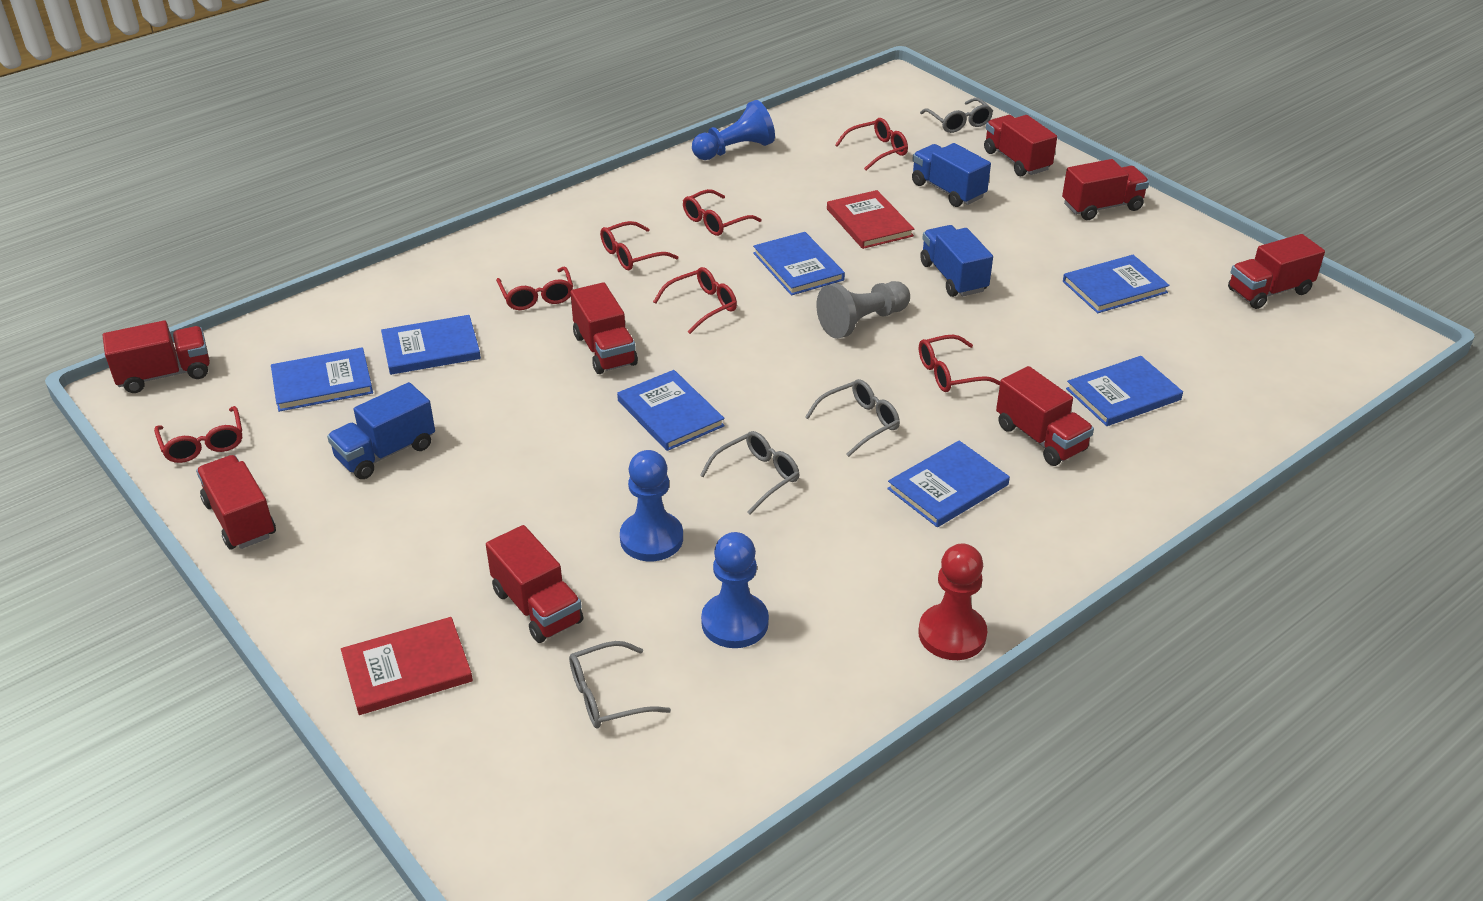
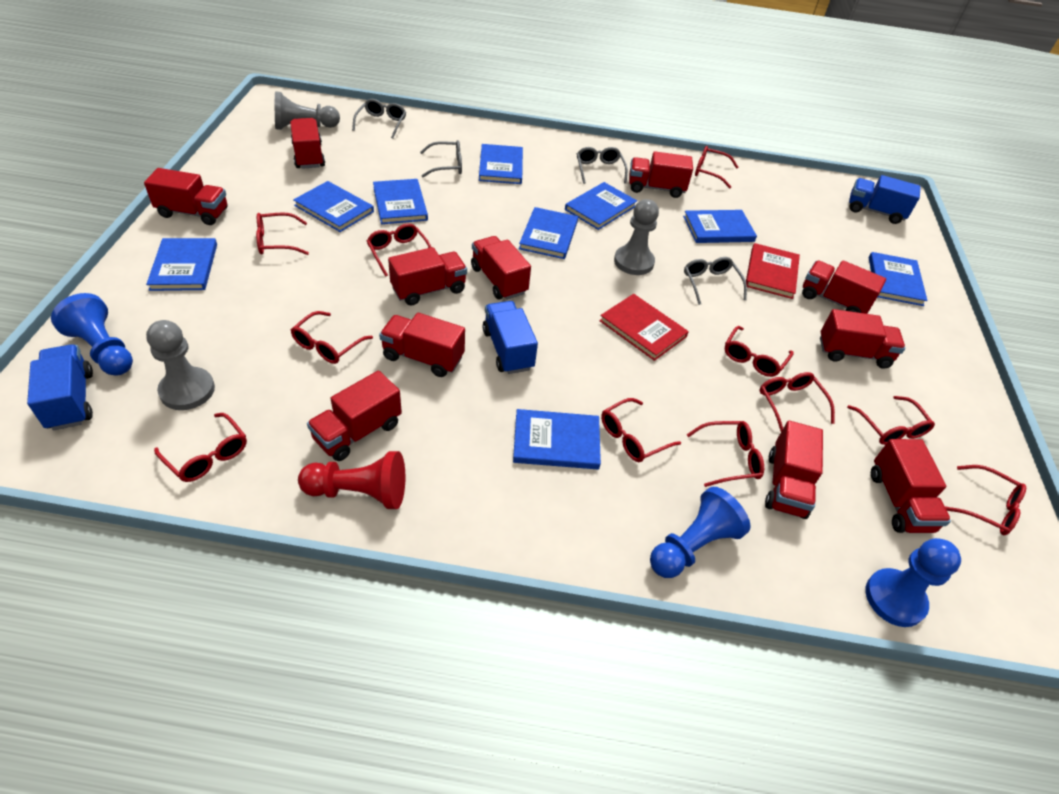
blue book: 7 -> 9
grey pawn: 1 -> 3
red glasses: 7 -> 11
red truck: 8 -> 11

